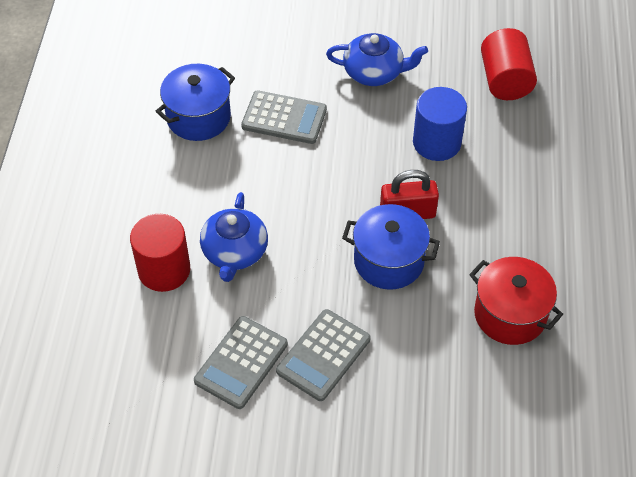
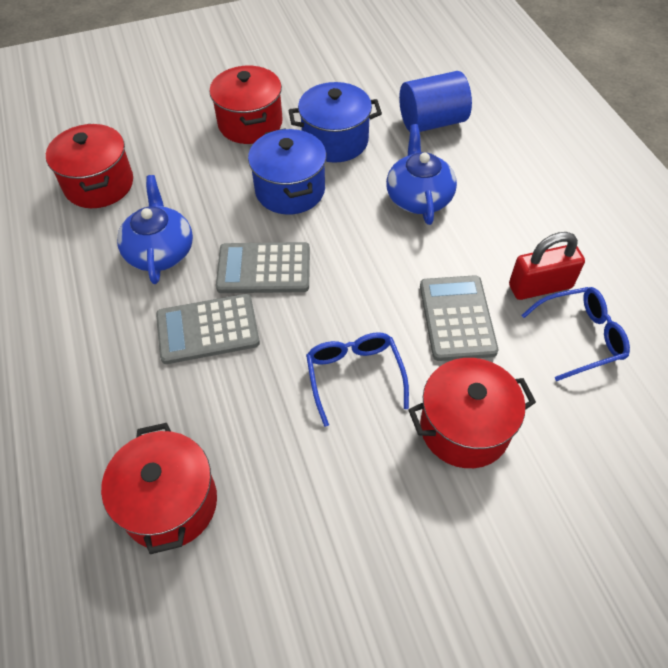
blue glasses: 0 -> 2
red cylinder: 2 -> 0
red pot: 1 -> 4

